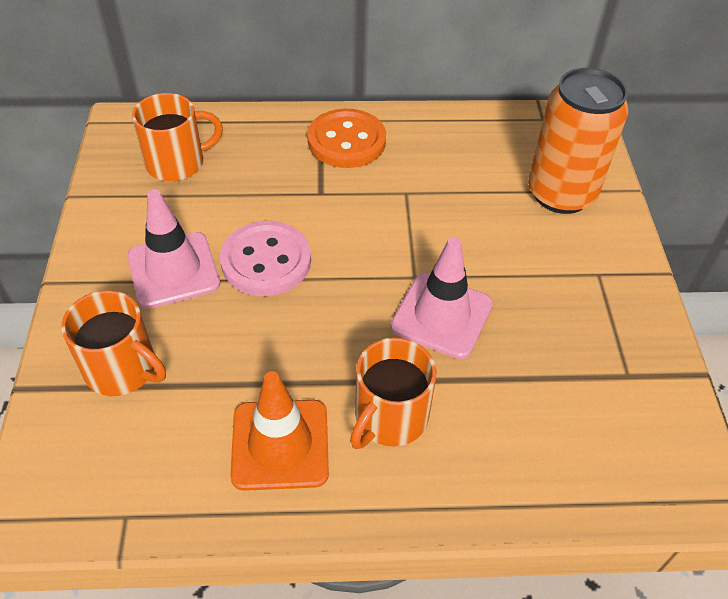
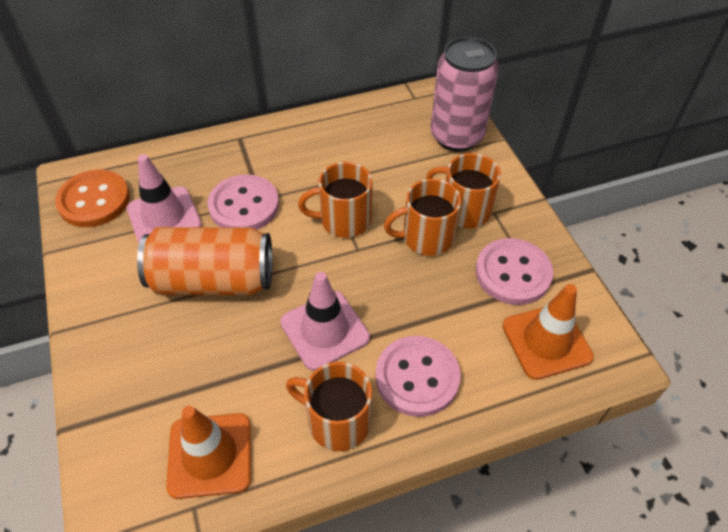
orange mug: 3 -> 4
orange traffic cone: 1 -> 2
pink button: 1 -> 3
pink can: 0 -> 1

